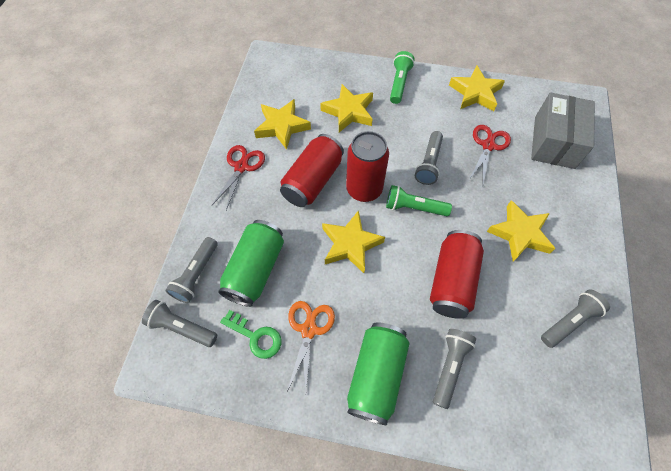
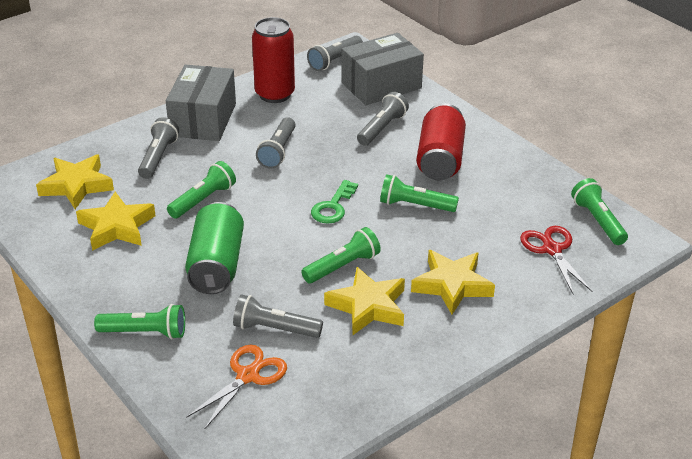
green can: 2 -> 1
green flashlight: 2 -> 5
grey box: 1 -> 2
red can: 3 -> 2
red scissors: 2 -> 1
yellow star: 5 -> 4

